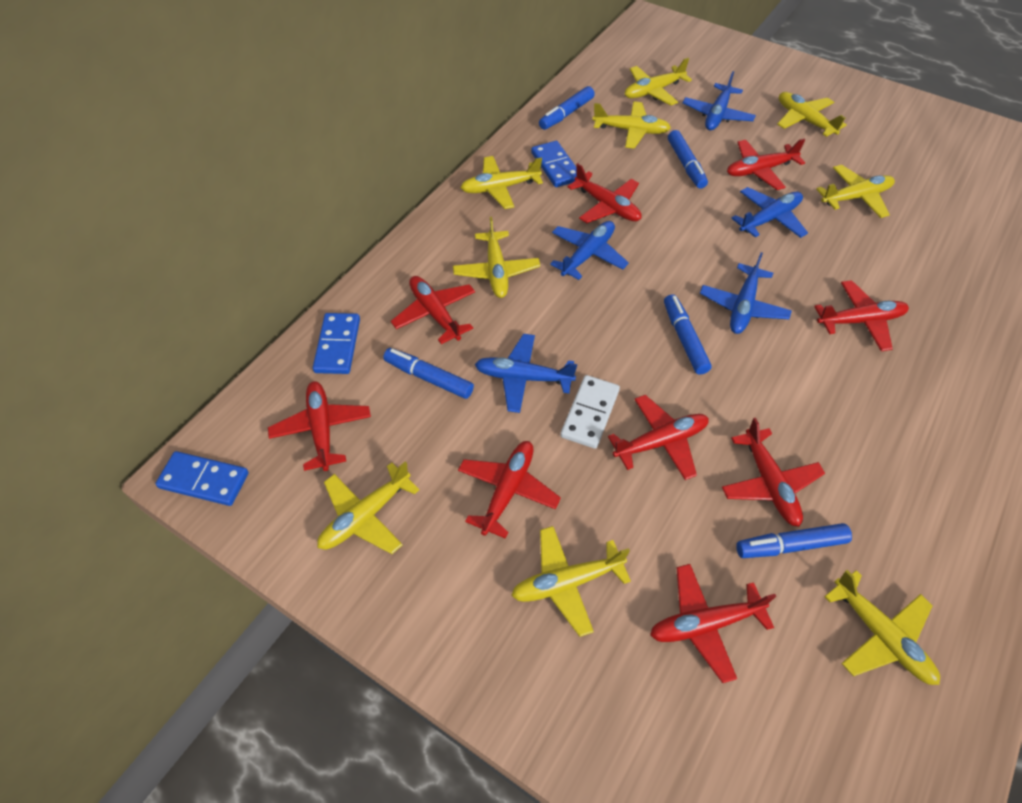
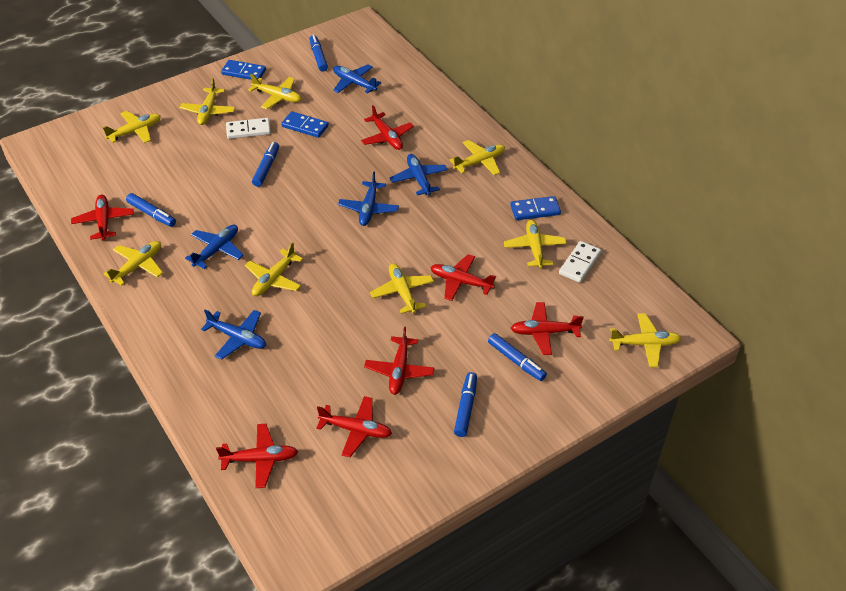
red plane: 9 -> 7
white domino: 1 -> 2

